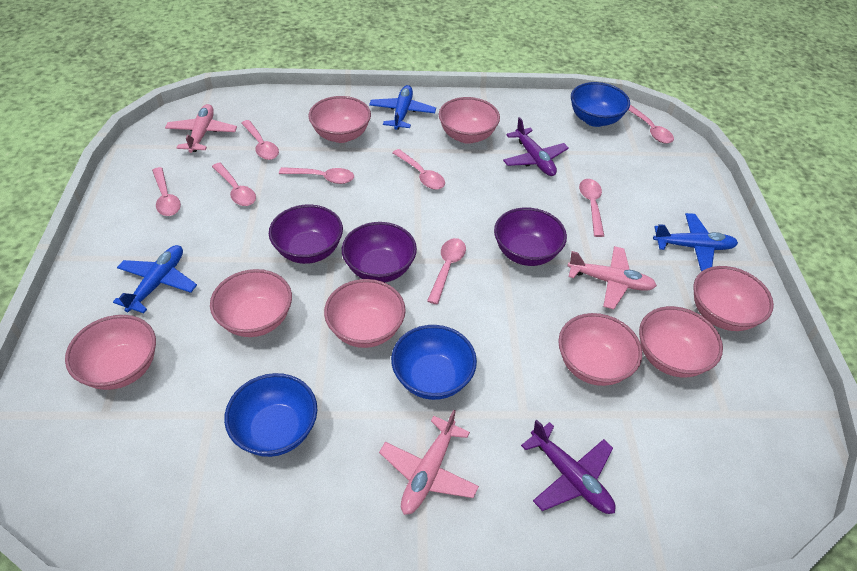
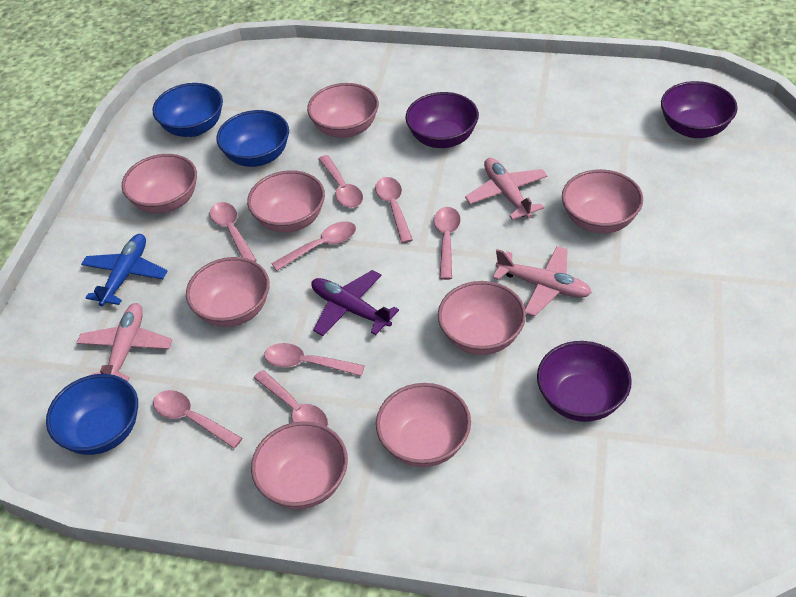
blue plane: 3 -> 1
purple plane: 2 -> 1

